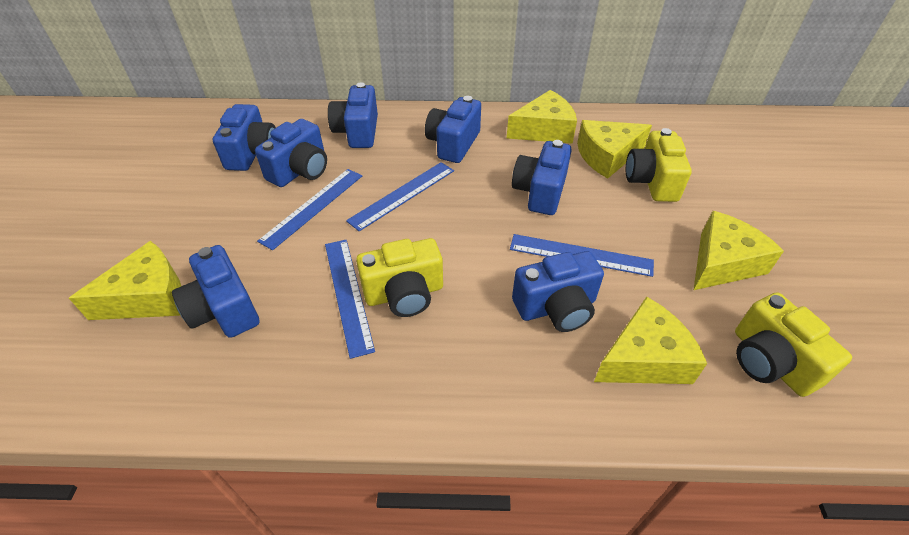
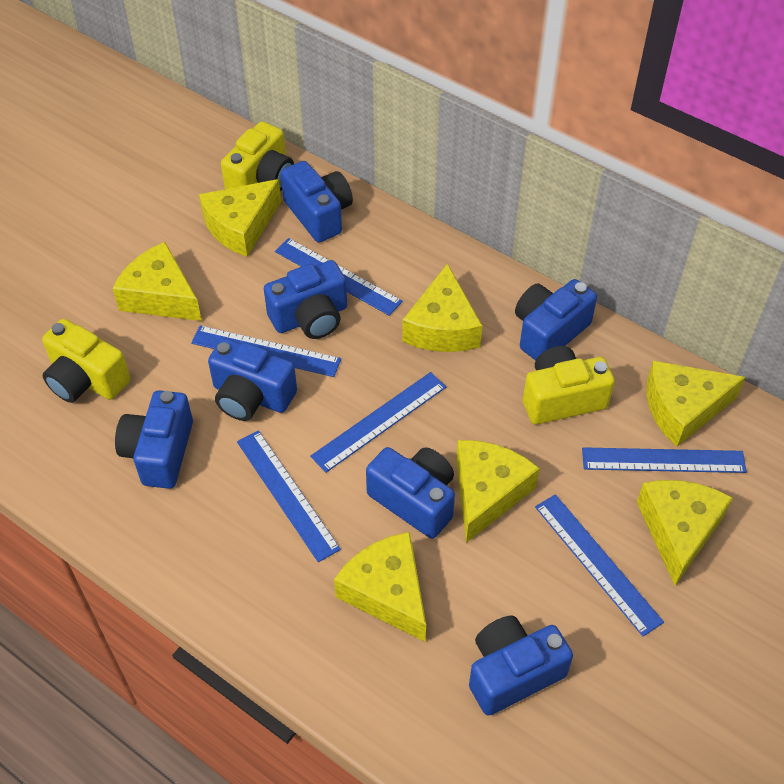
blue ruler: 4 -> 6
yellow cheese: 5 -> 7

